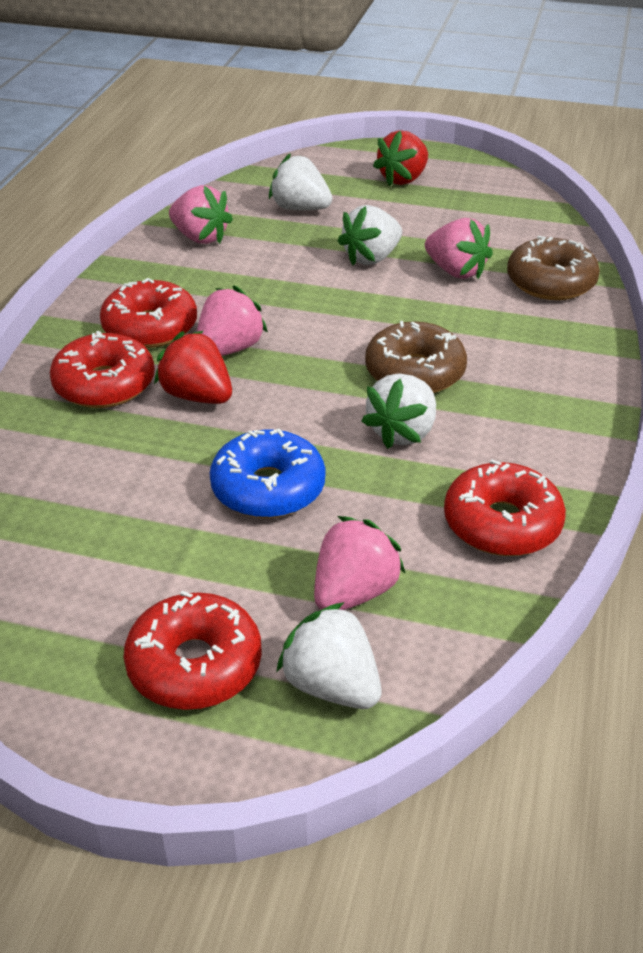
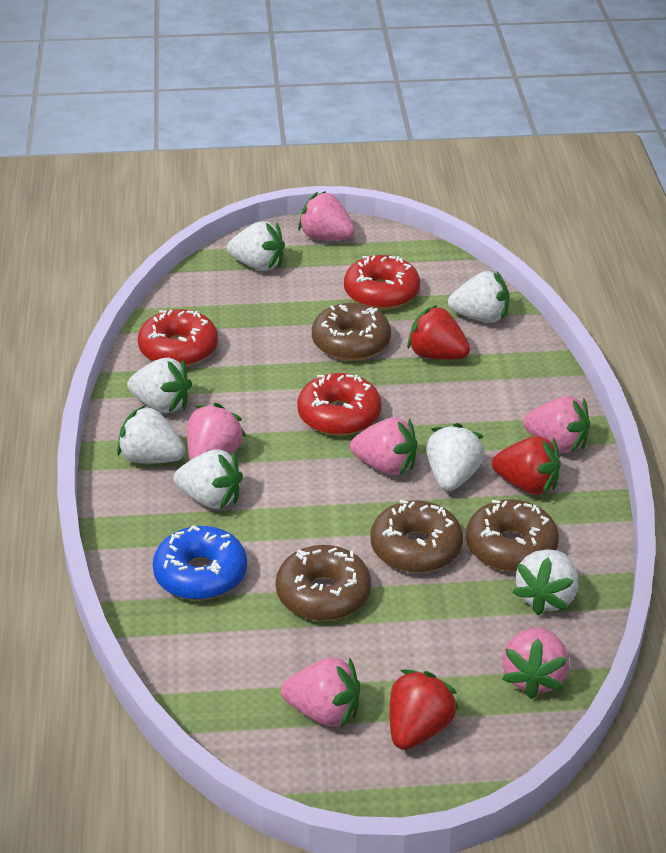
brown donut: 2 -> 4
pink strawberry: 4 -> 6
red donut: 4 -> 3
red strawberry: 2 -> 3
white strawberry: 4 -> 7

